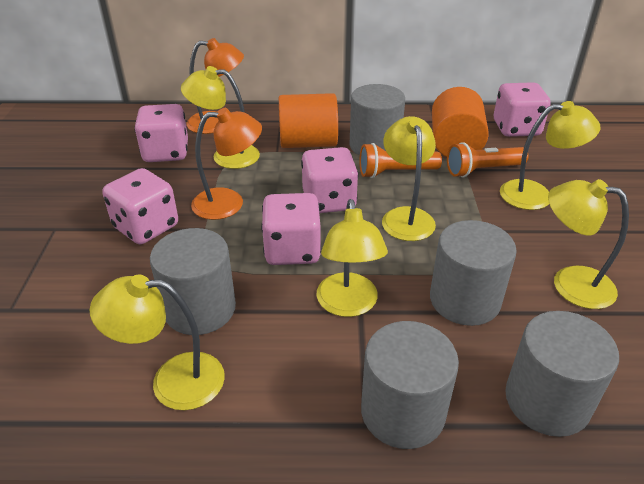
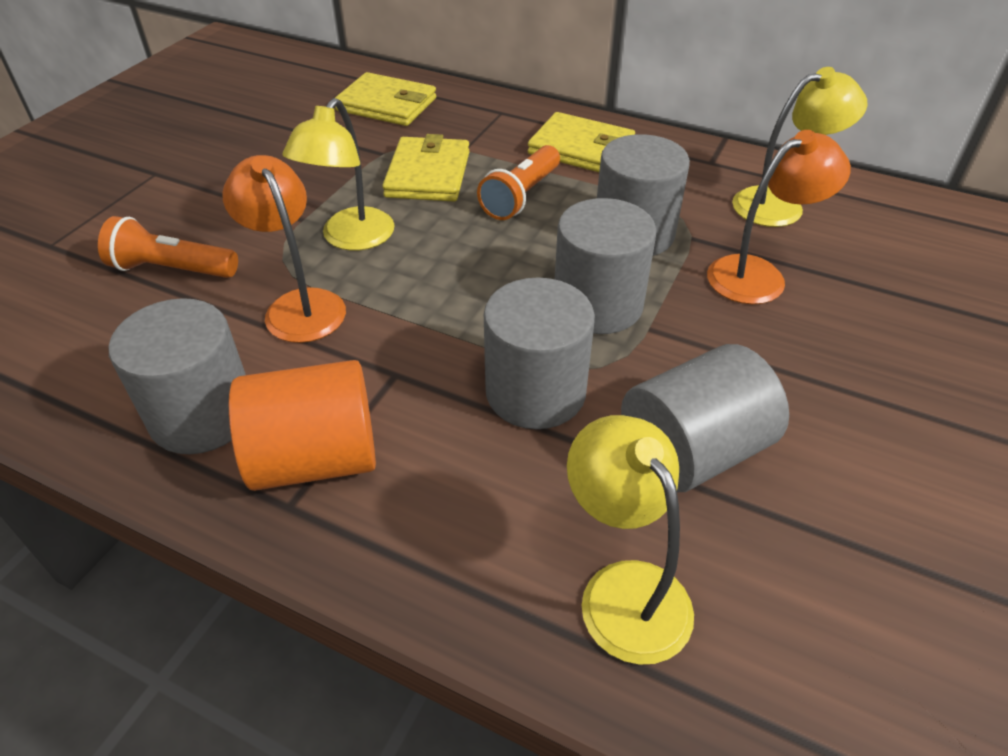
orange cylinder: 2 -> 1
pink dice: 5 -> 0
yellow lamp: 6 -> 3
yellow wallet: 0 -> 3

